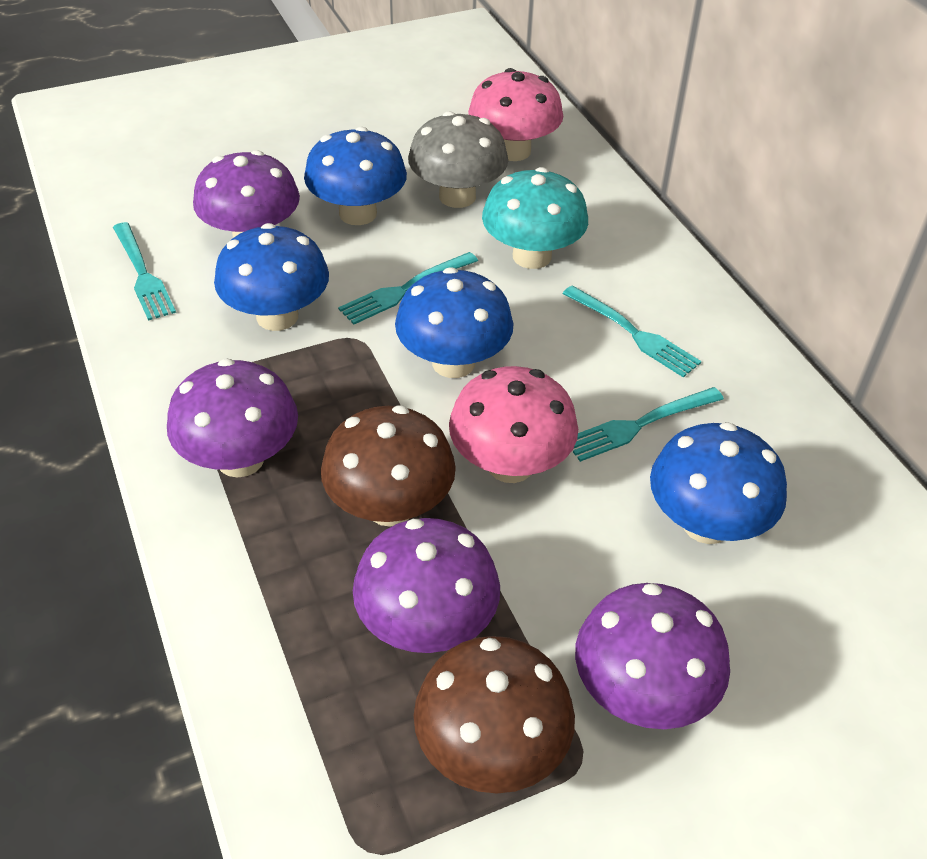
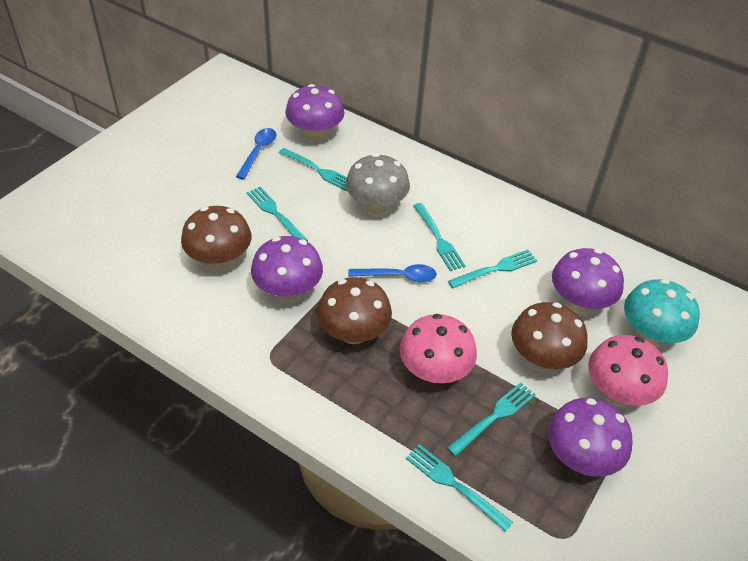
blue mushroom: 4 -> 0
blue spoon: 0 -> 2
brown mushroom: 2 -> 3
turquoise fork: 4 -> 6

